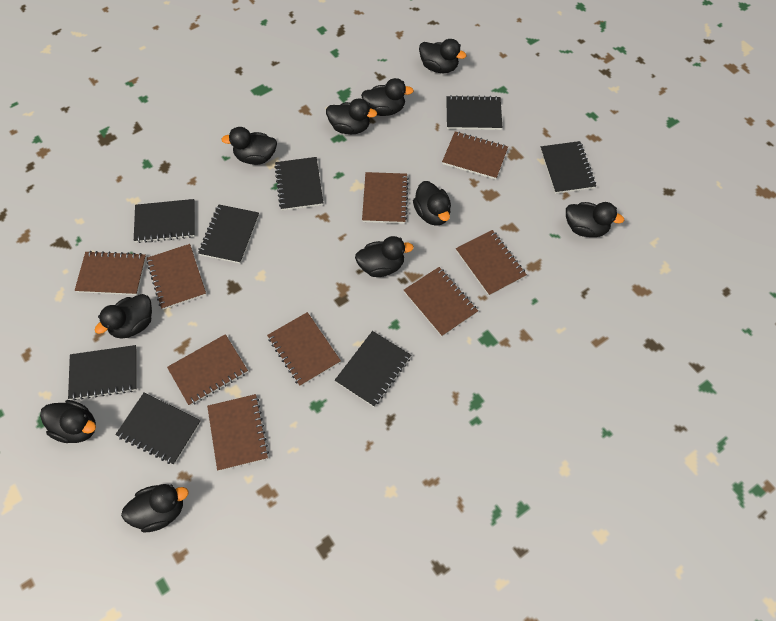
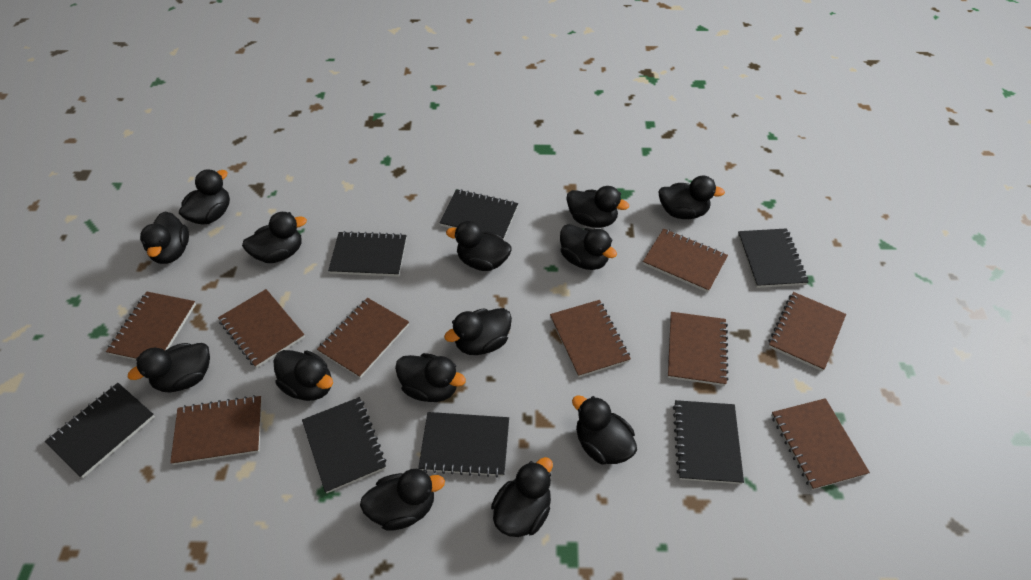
black duck: 10 -> 14
black notebook: 8 -> 7

